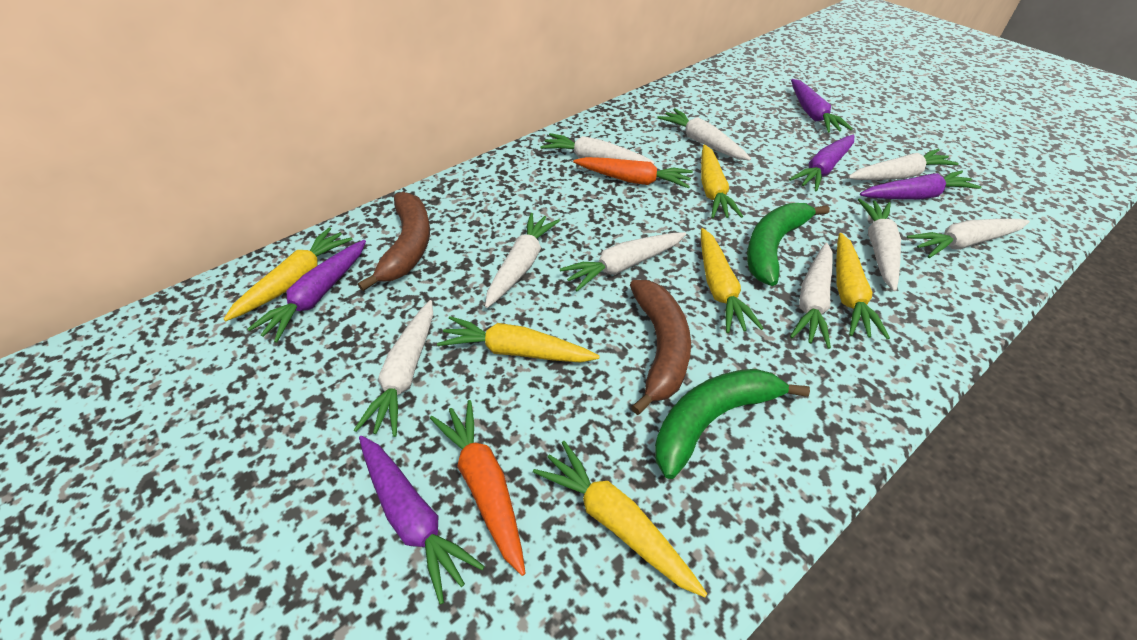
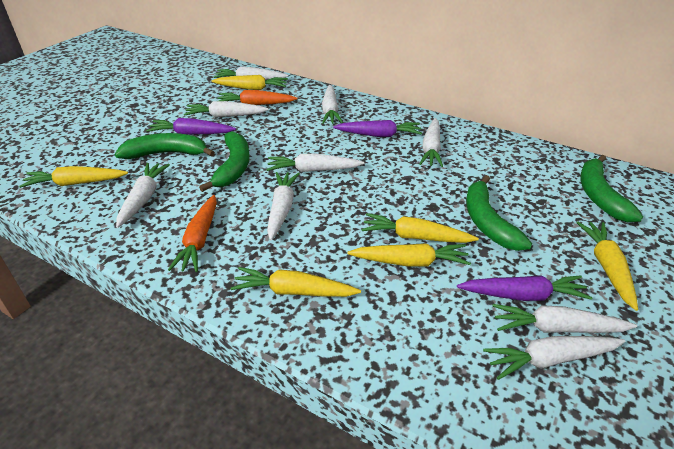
brown banana: 2 -> 0
green banana: 2 -> 4
purple carrot: 5 -> 3

